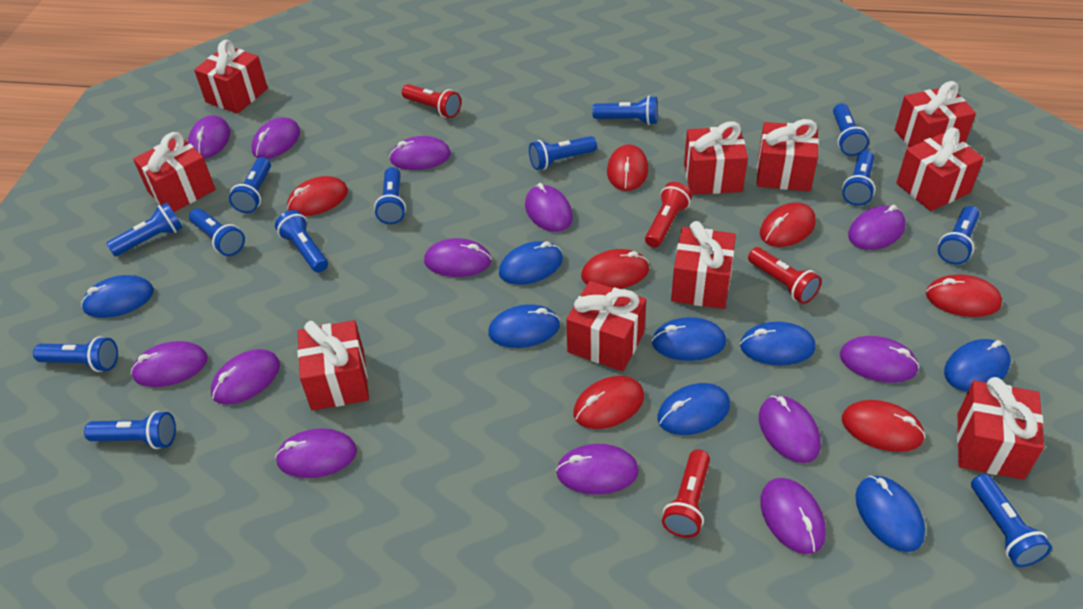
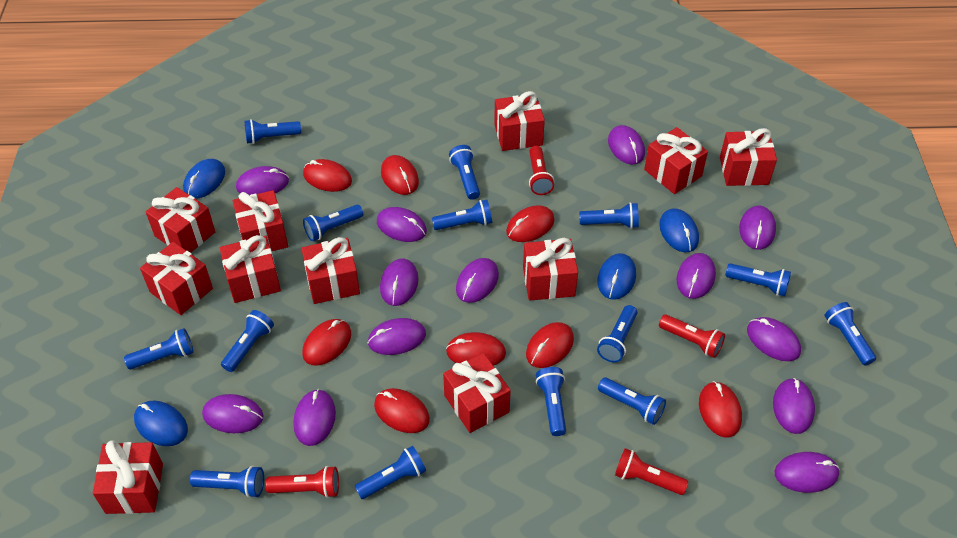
blue flashlight: 13 -> 14
blue mouse: 8 -> 4
red gift: 10 -> 11
red mouse: 7 -> 8

